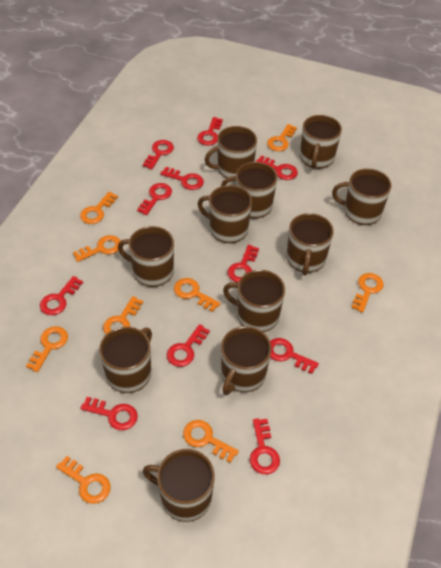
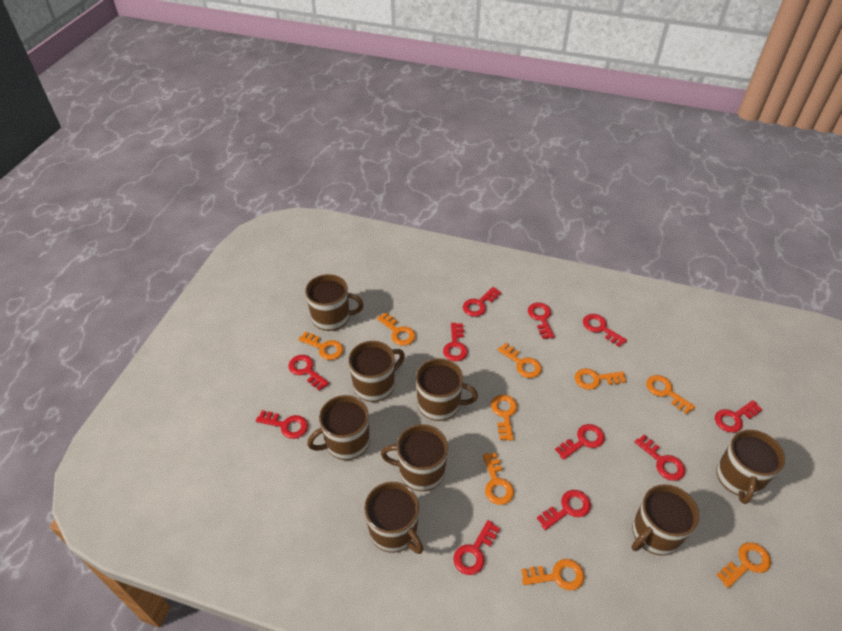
brown mug: 11 -> 8

